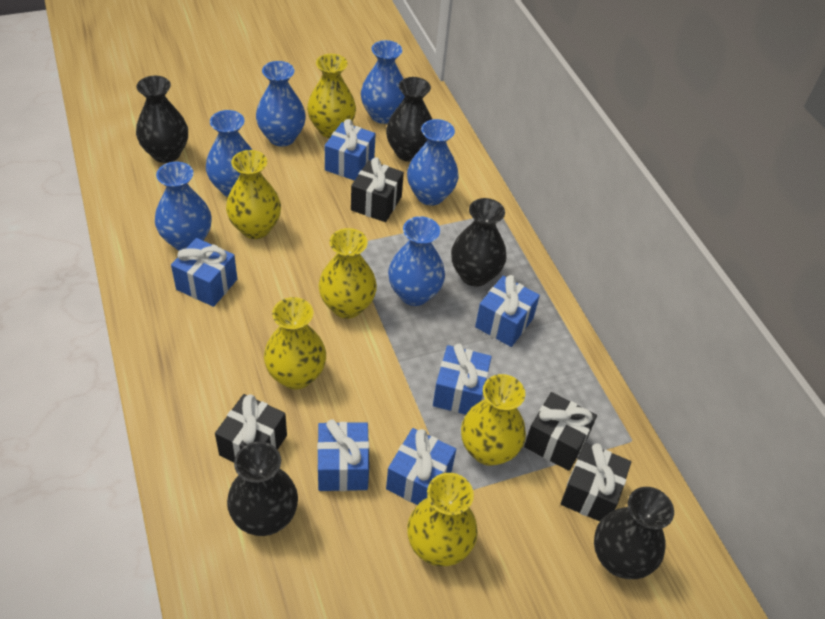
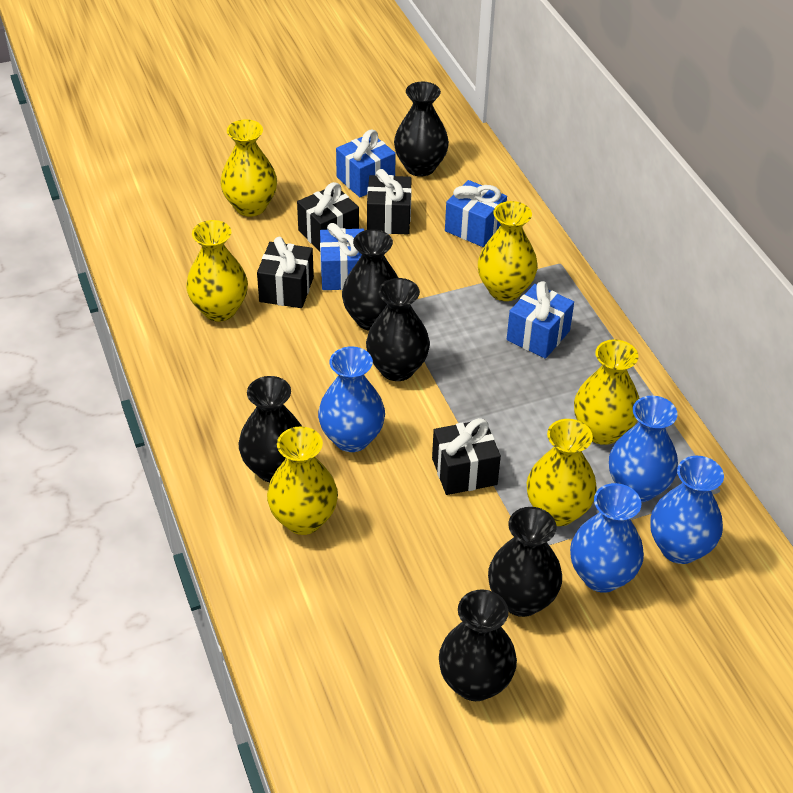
black vase: 5 -> 6
blue gift: 6 -> 4
blue vase: 6 -> 4

